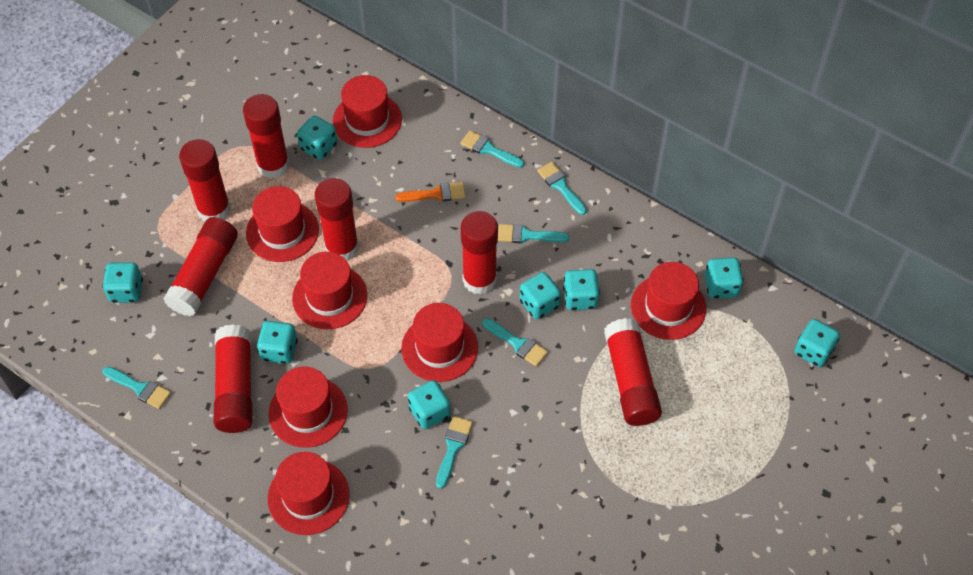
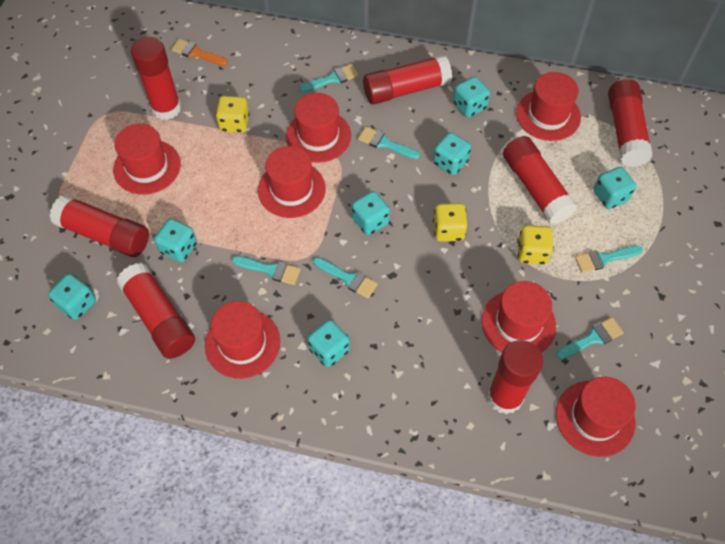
turquoise dice: 8 -> 7
yellow dice: 0 -> 3

